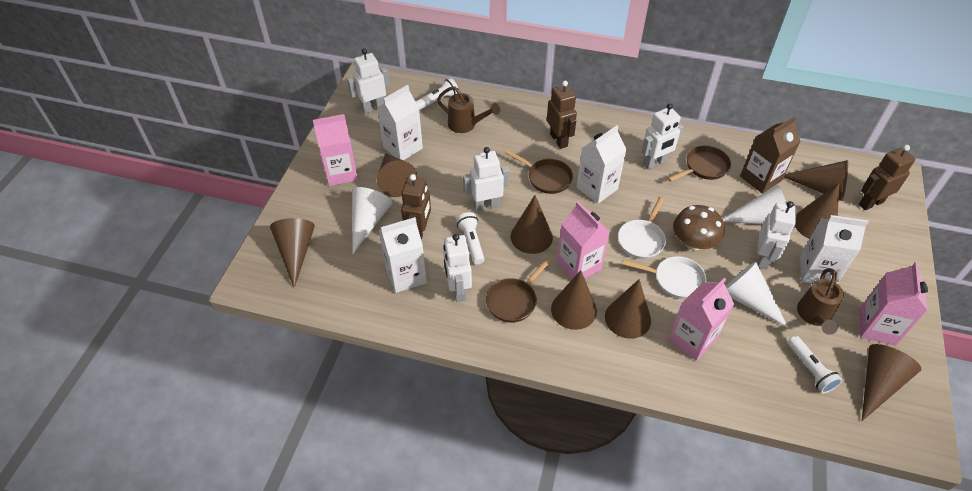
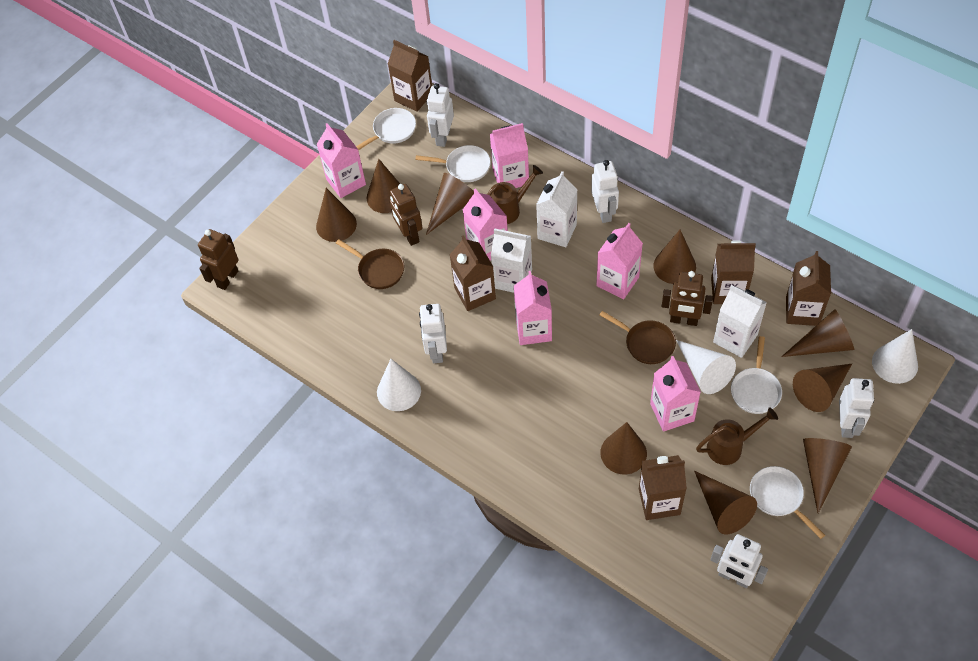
brown carton: 1 -> 5
brown cone: 8 -> 9
brown mushroom: 1 -> 0
brown pan: 3 -> 2
pink carton: 4 -> 6
white carton: 4 -> 3
white flashlight: 3 -> 0
white pan: 2 -> 4

